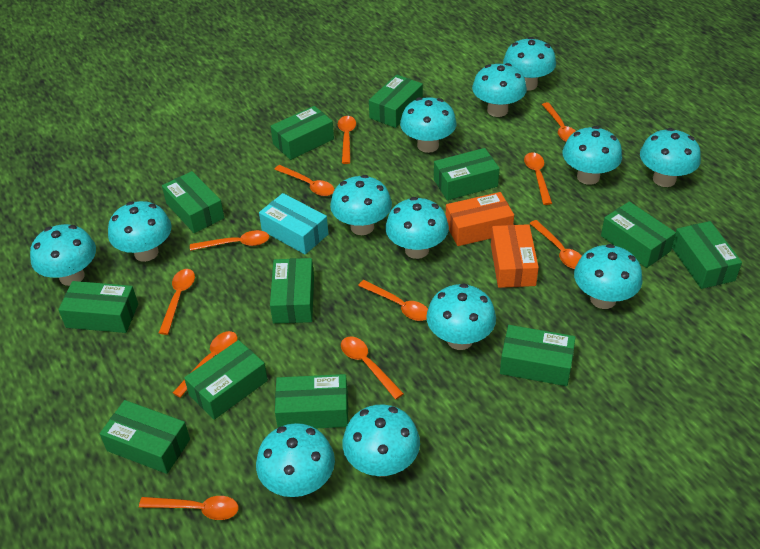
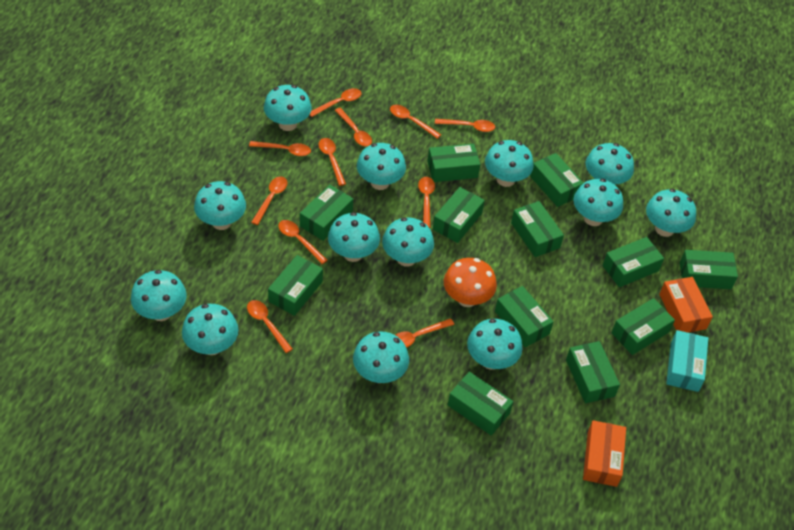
orange mushroom: 0 -> 1

